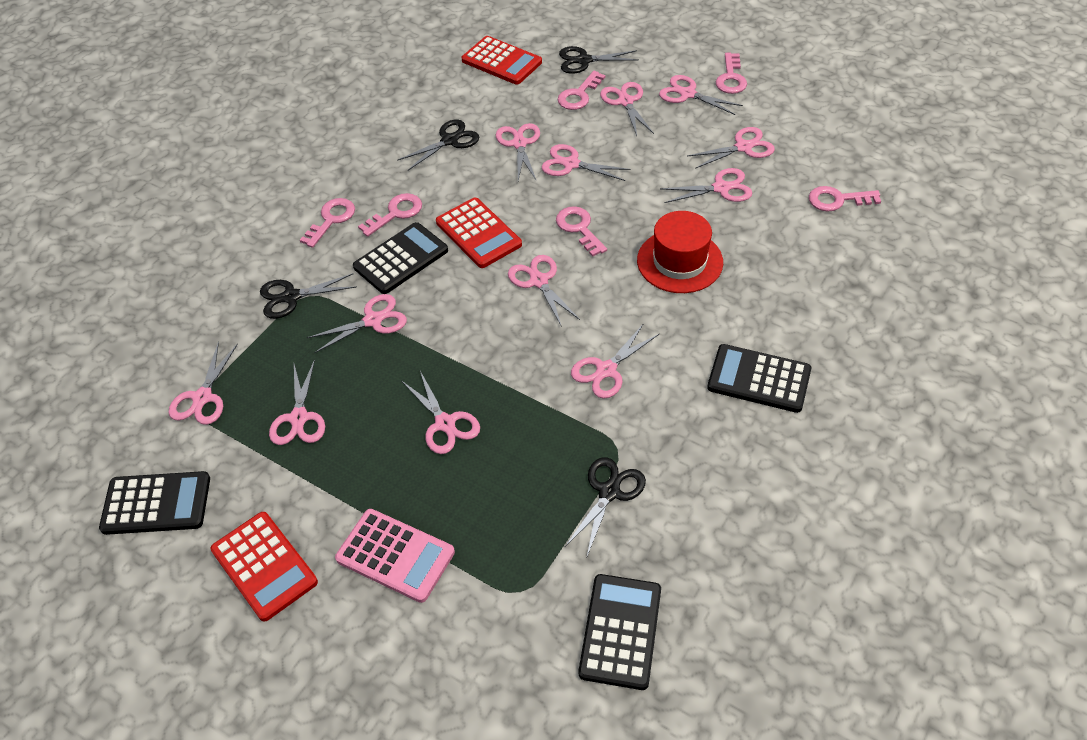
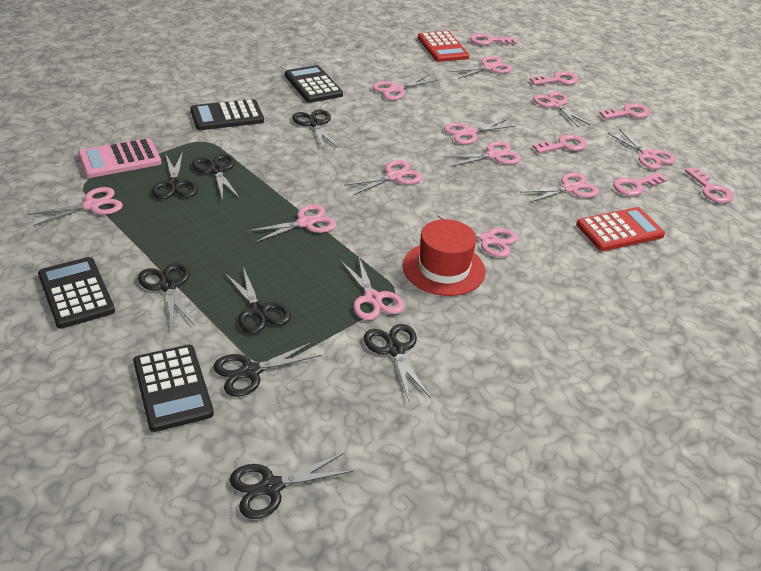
black scissors: 4 -> 8
red calculator: 3 -> 2

